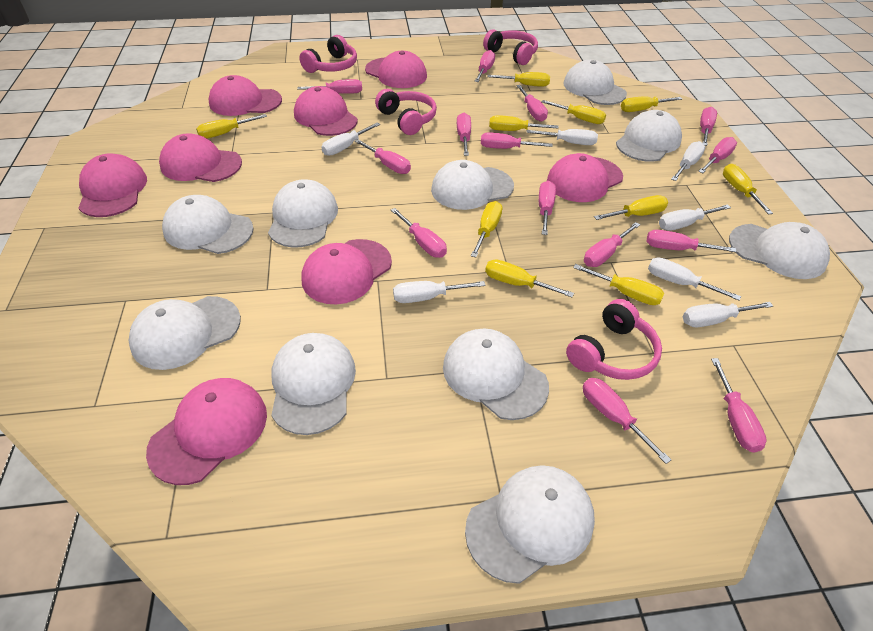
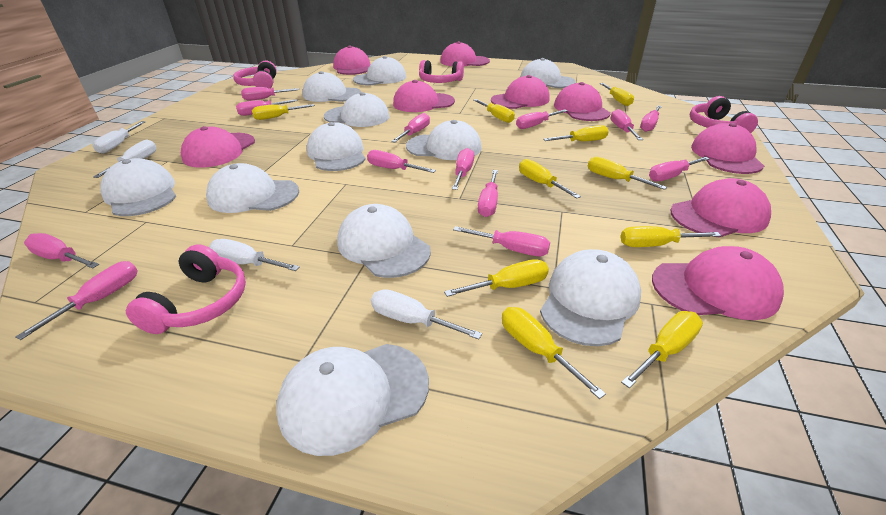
pink cap: 8 -> 9
pink screwdriver: 14 -> 13
white cap: 10 -> 11
white screwdriver: 7 -> 4

